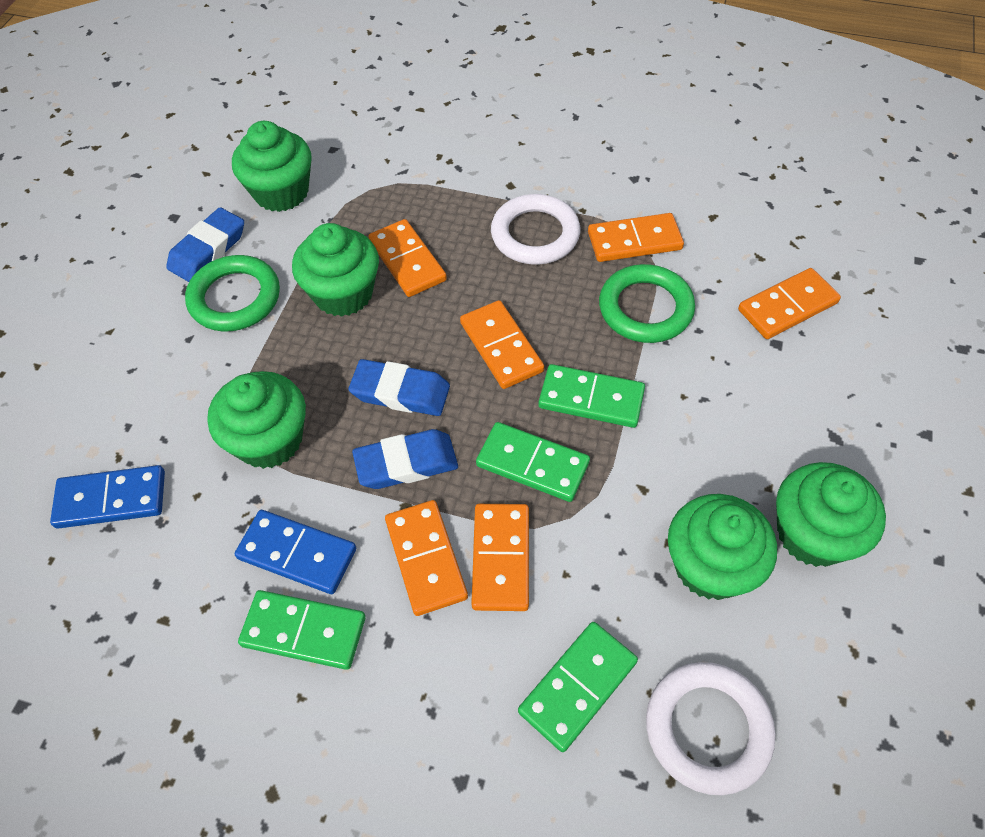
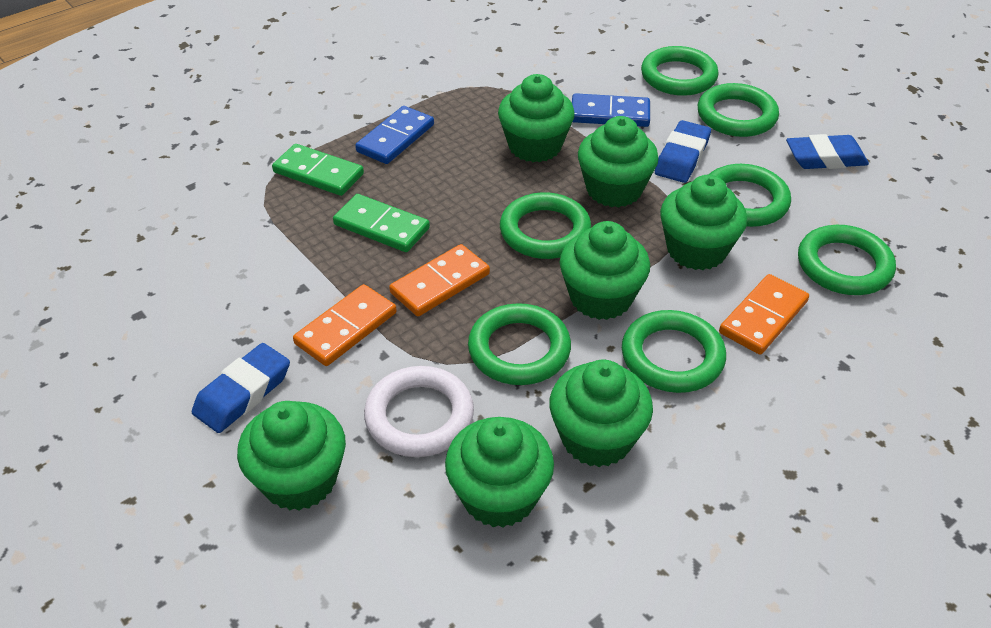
green cupcake: 5 -> 7
green domino: 4 -> 2
green ring: 2 -> 7
orange domino: 6 -> 3
white ring: 2 -> 1

